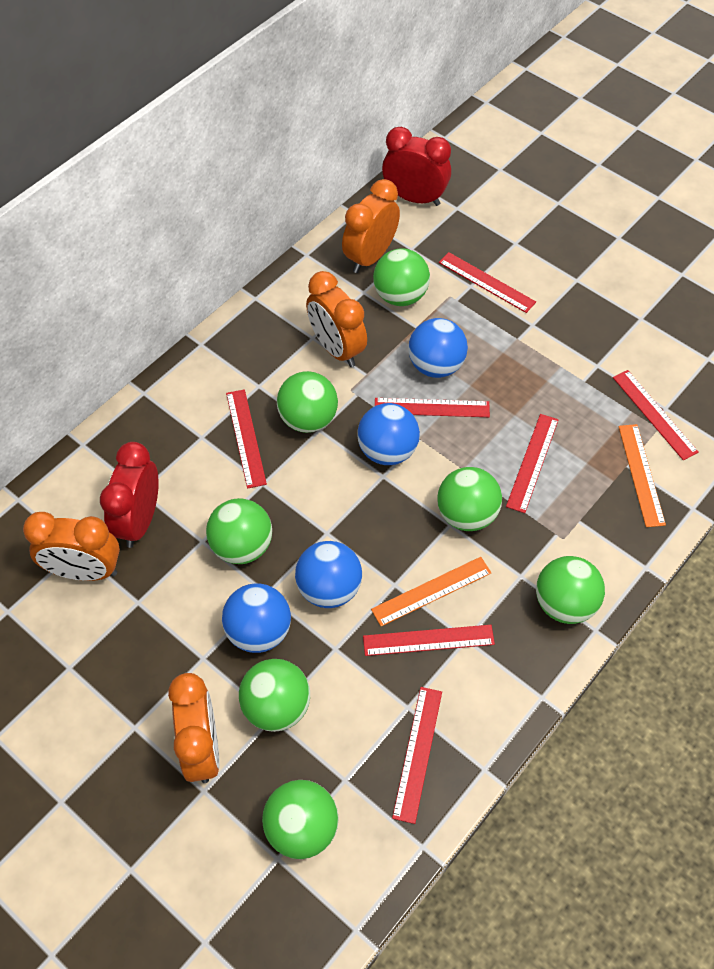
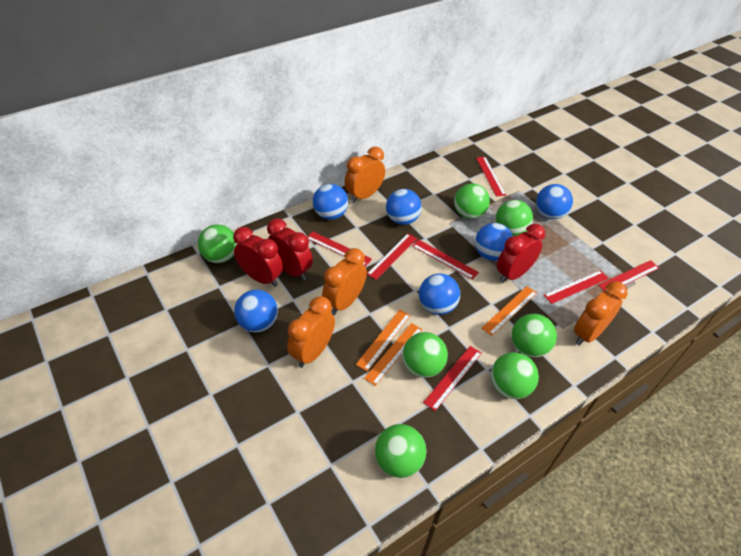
blue ball: 4 -> 6
orange ruler: 2 -> 3
red clock: 2 -> 3

